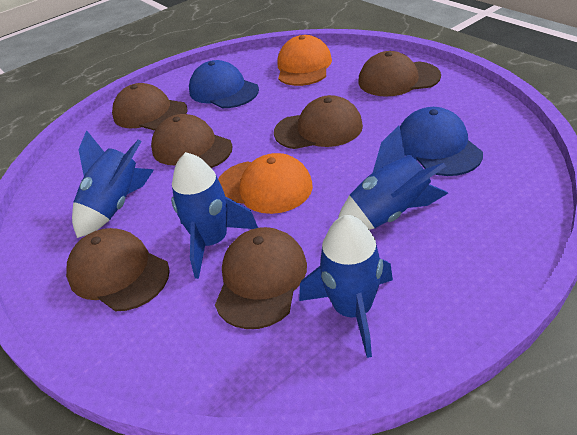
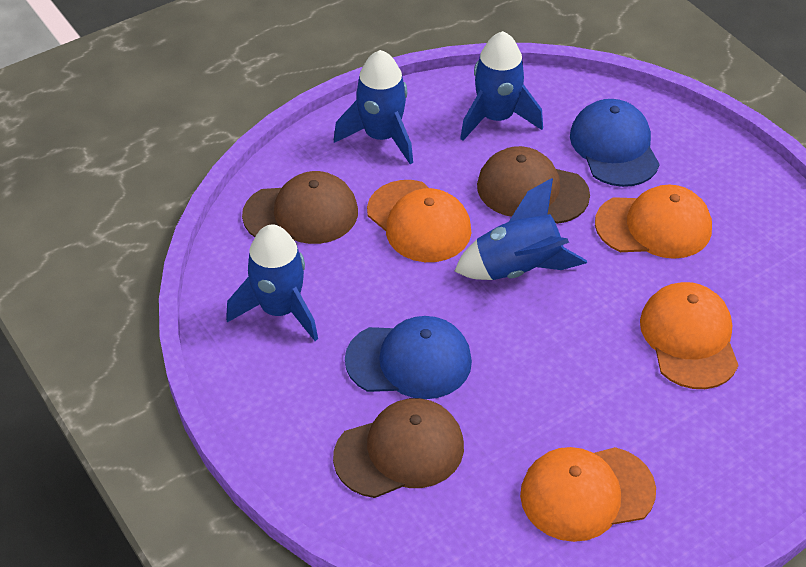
brown cap: 6 -> 3
orange cap: 2 -> 4

